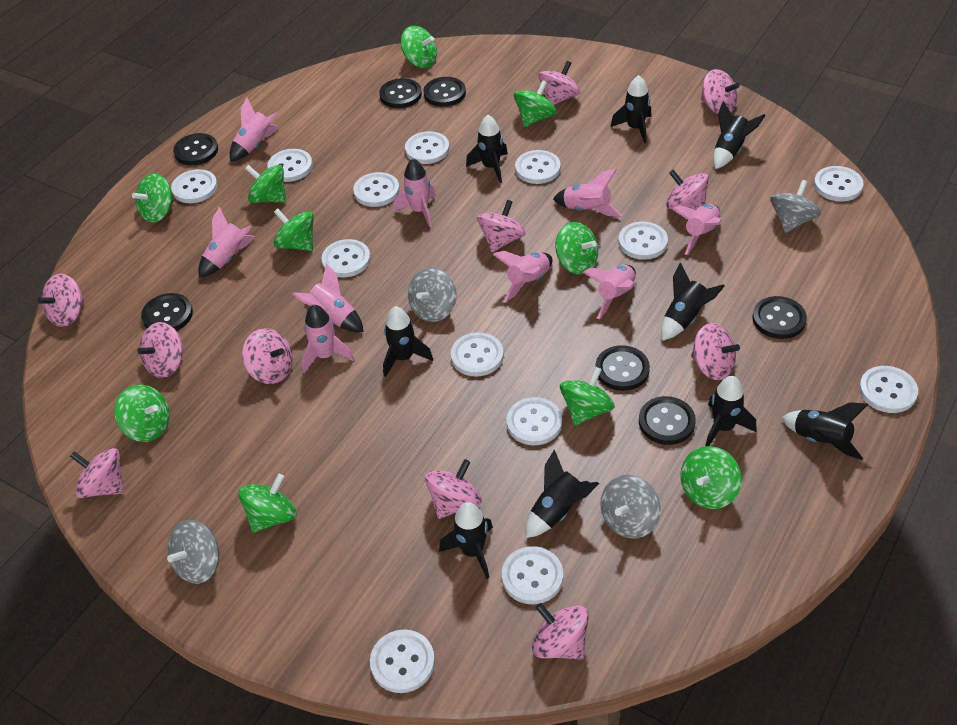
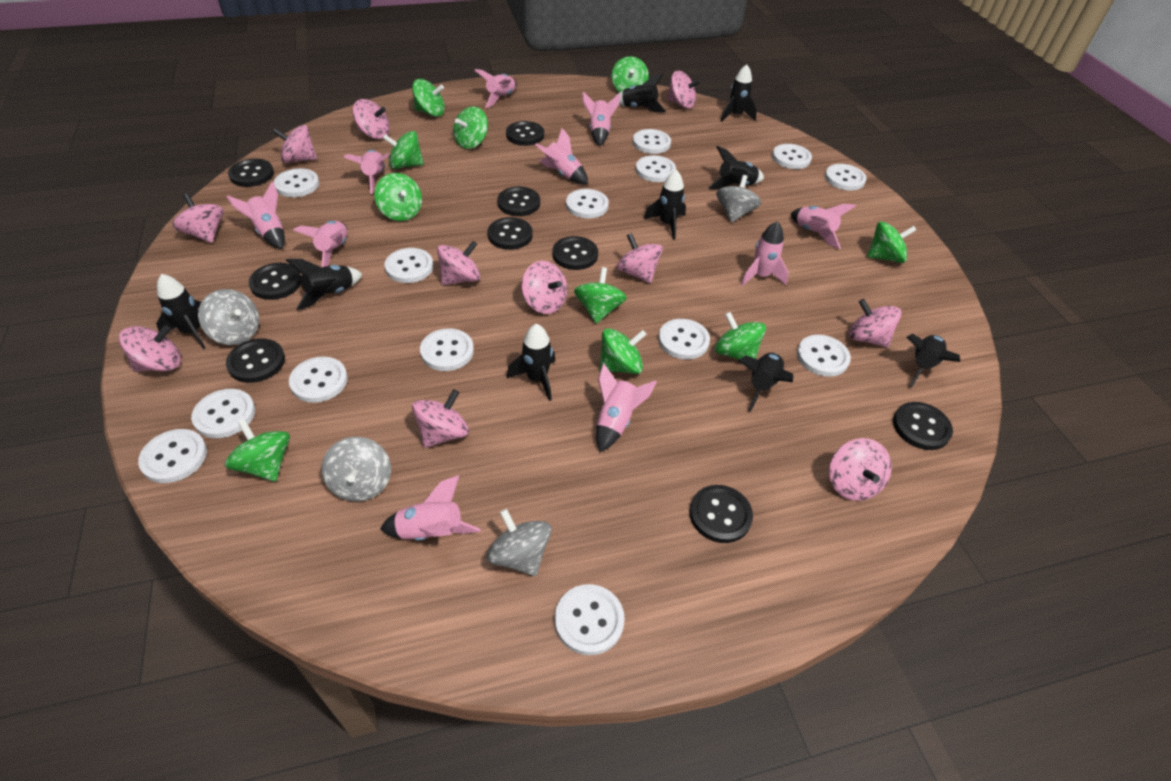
black button: 7 -> 9
pink rocket: 9 -> 10
white button: 13 -> 14

